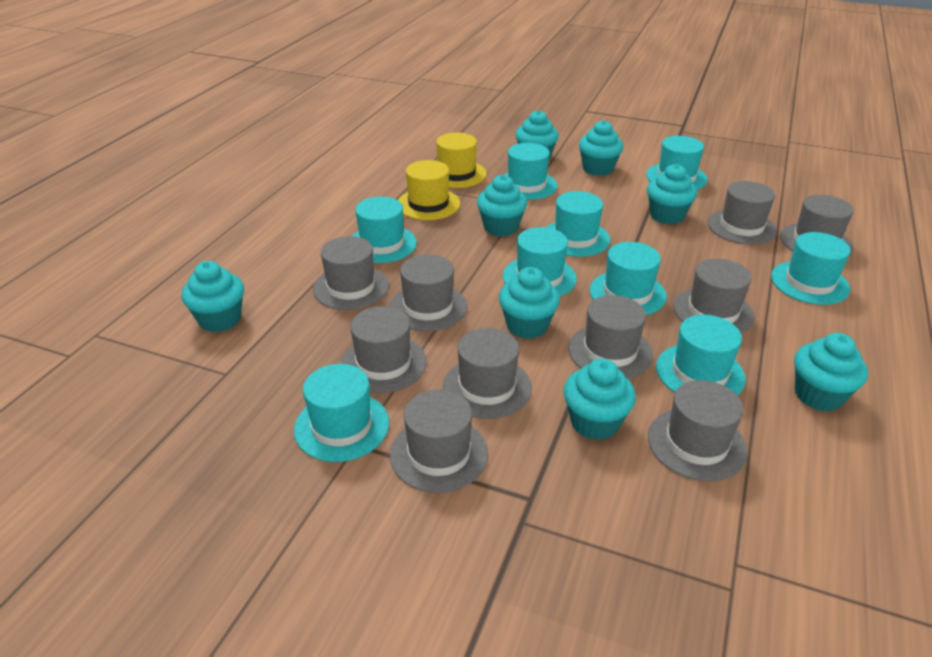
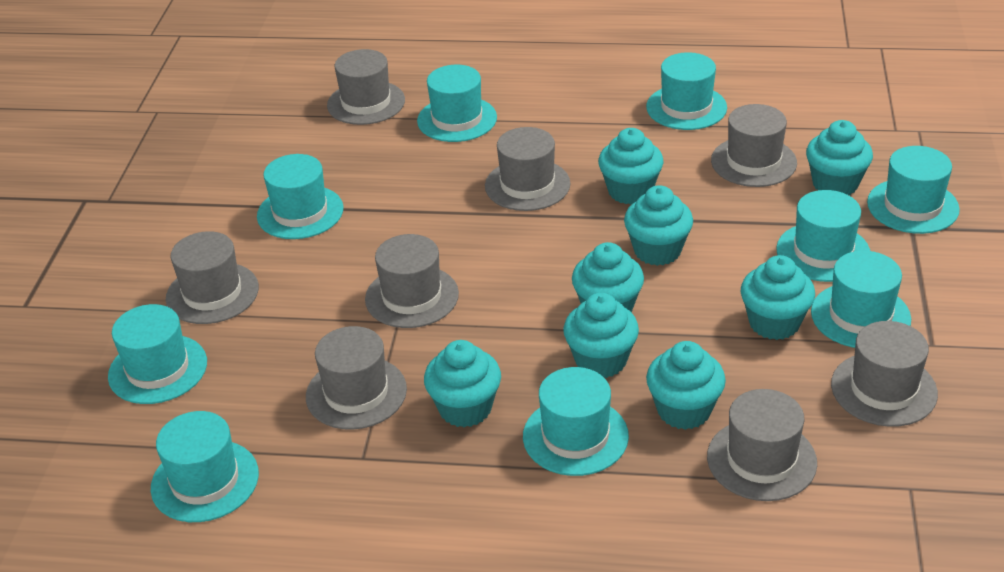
grey hat: 10 -> 8
yellow hat: 2 -> 0

